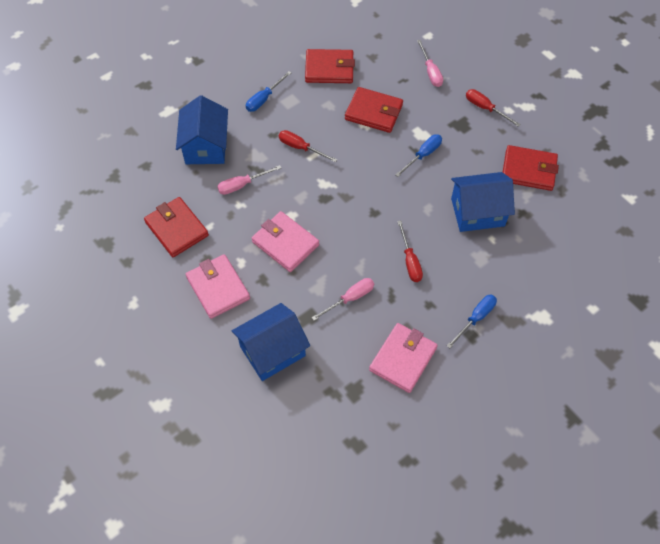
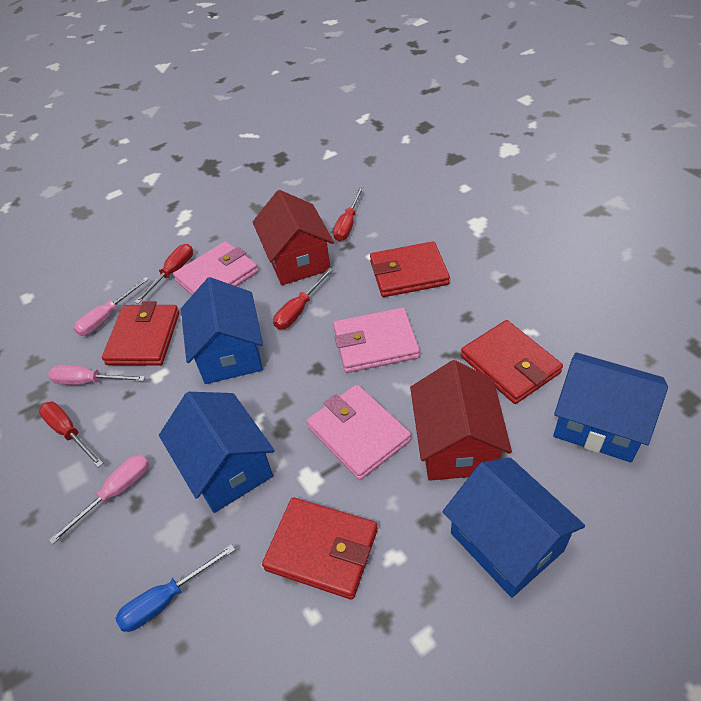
blue house: 3 -> 4
blue screwdriver: 3 -> 1
red house: 0 -> 2
red screwdriver: 3 -> 4

